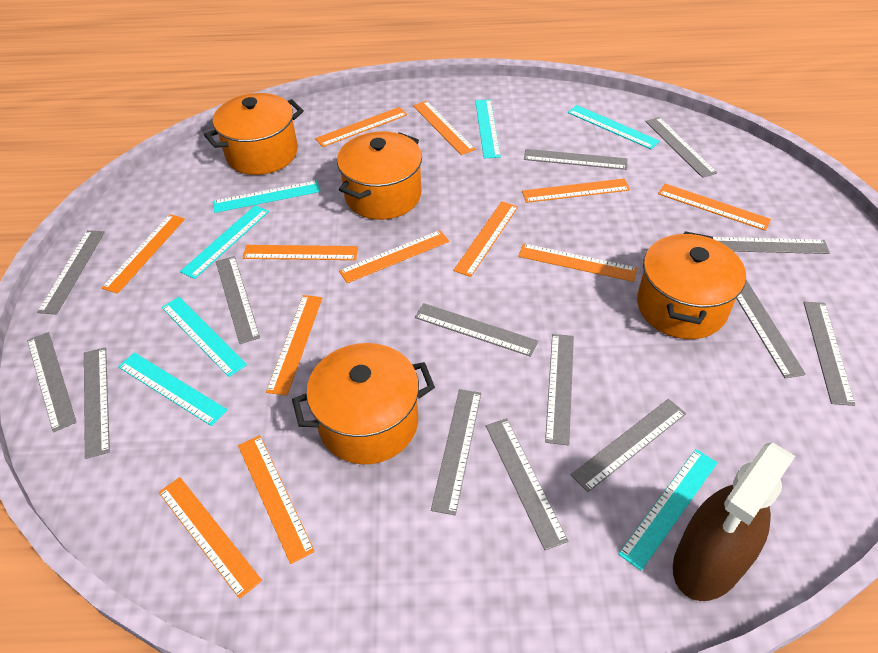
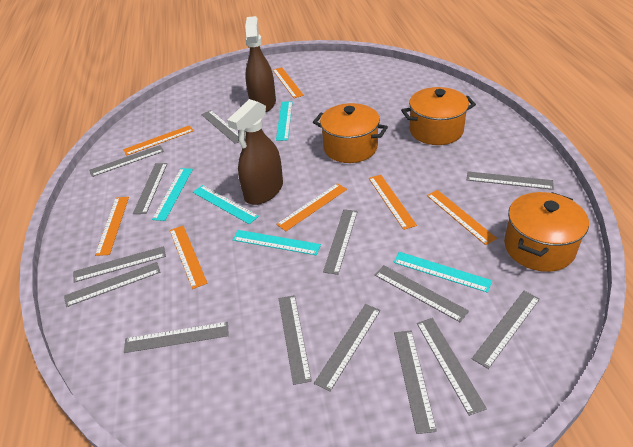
brown spray bottle: 1 -> 2
orange pot: 4 -> 3
orange ruler: 12 -> 7
turquoise ruler: 7 -> 5

